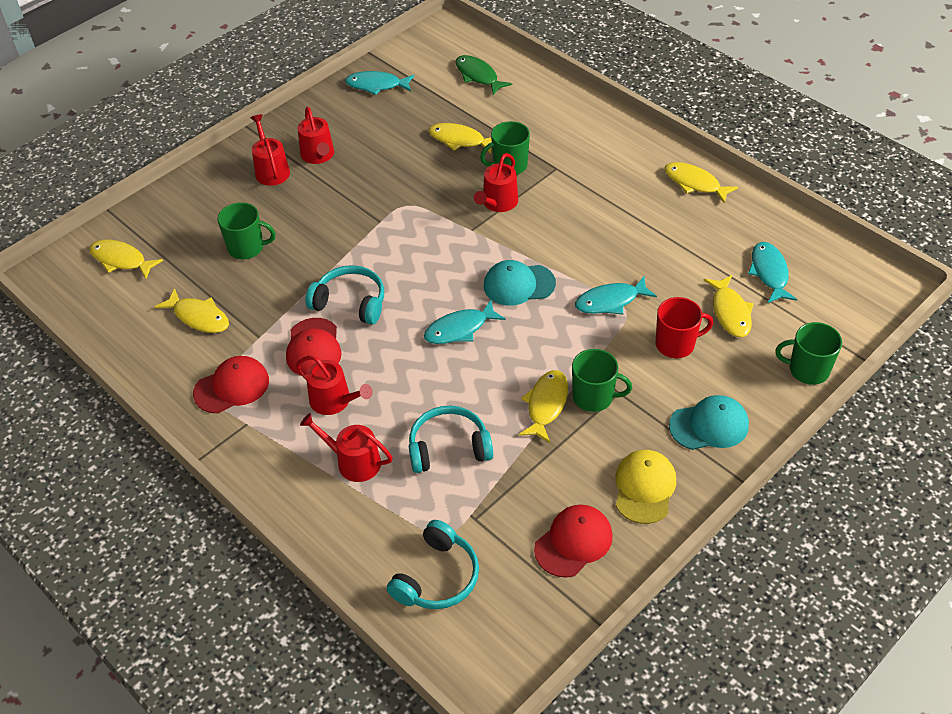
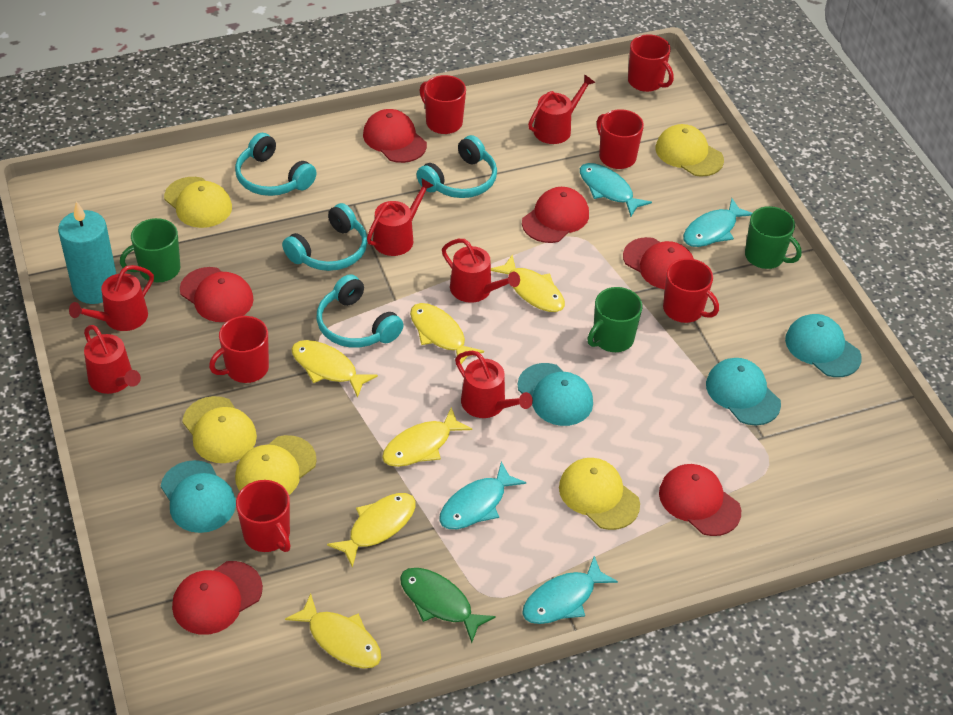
green mug: 4 -> 3
red cap: 3 -> 6
red mug: 1 -> 6
red watering can: 5 -> 6
turquoise candle: 0 -> 1
turquoise cap: 2 -> 4
turquoise headphones: 3 -> 4
yellow cap: 1 -> 5

